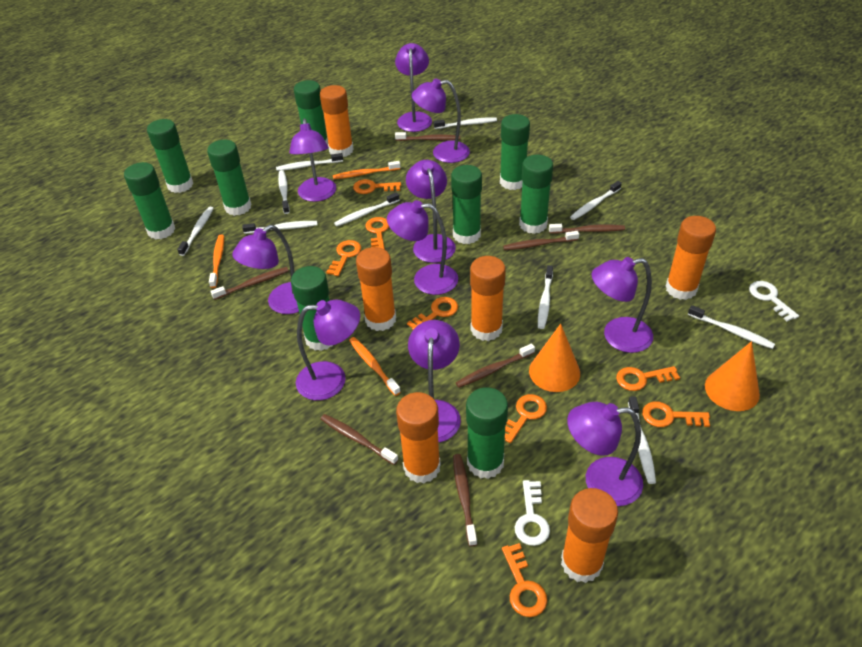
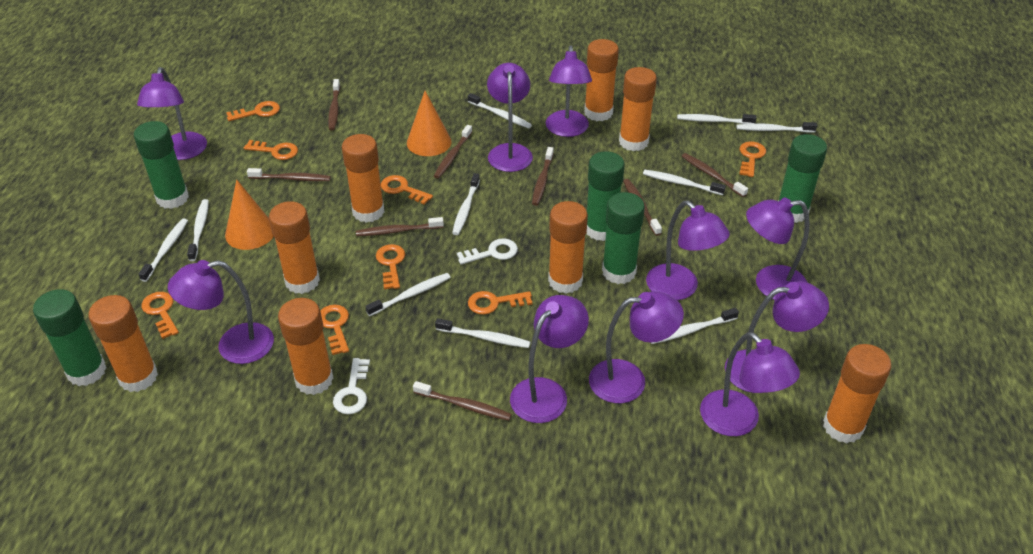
brown toothbrush: 7 -> 8
green glue stick: 9 -> 5
orange glue stick: 6 -> 8
orange toothbrush: 3 -> 0

